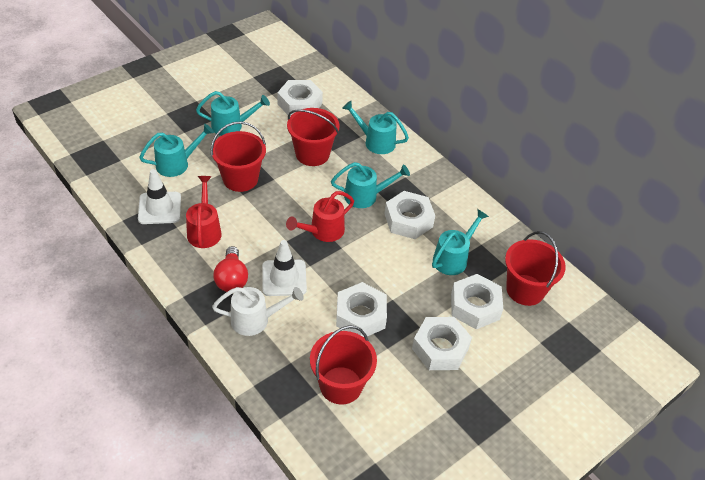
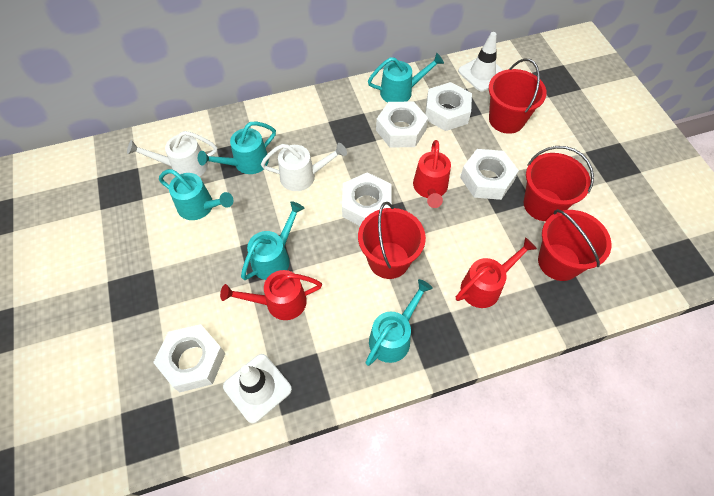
red light bulb: 1 -> 0
red watering can: 2 -> 3
white watering can: 1 -> 2

